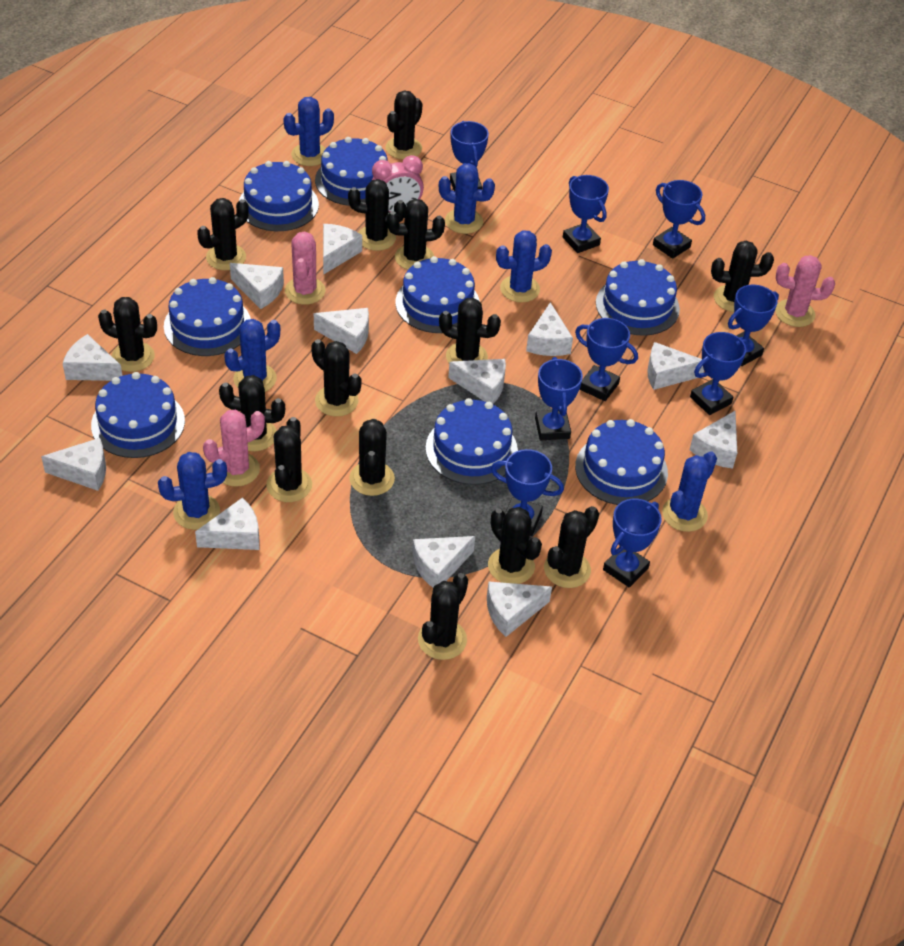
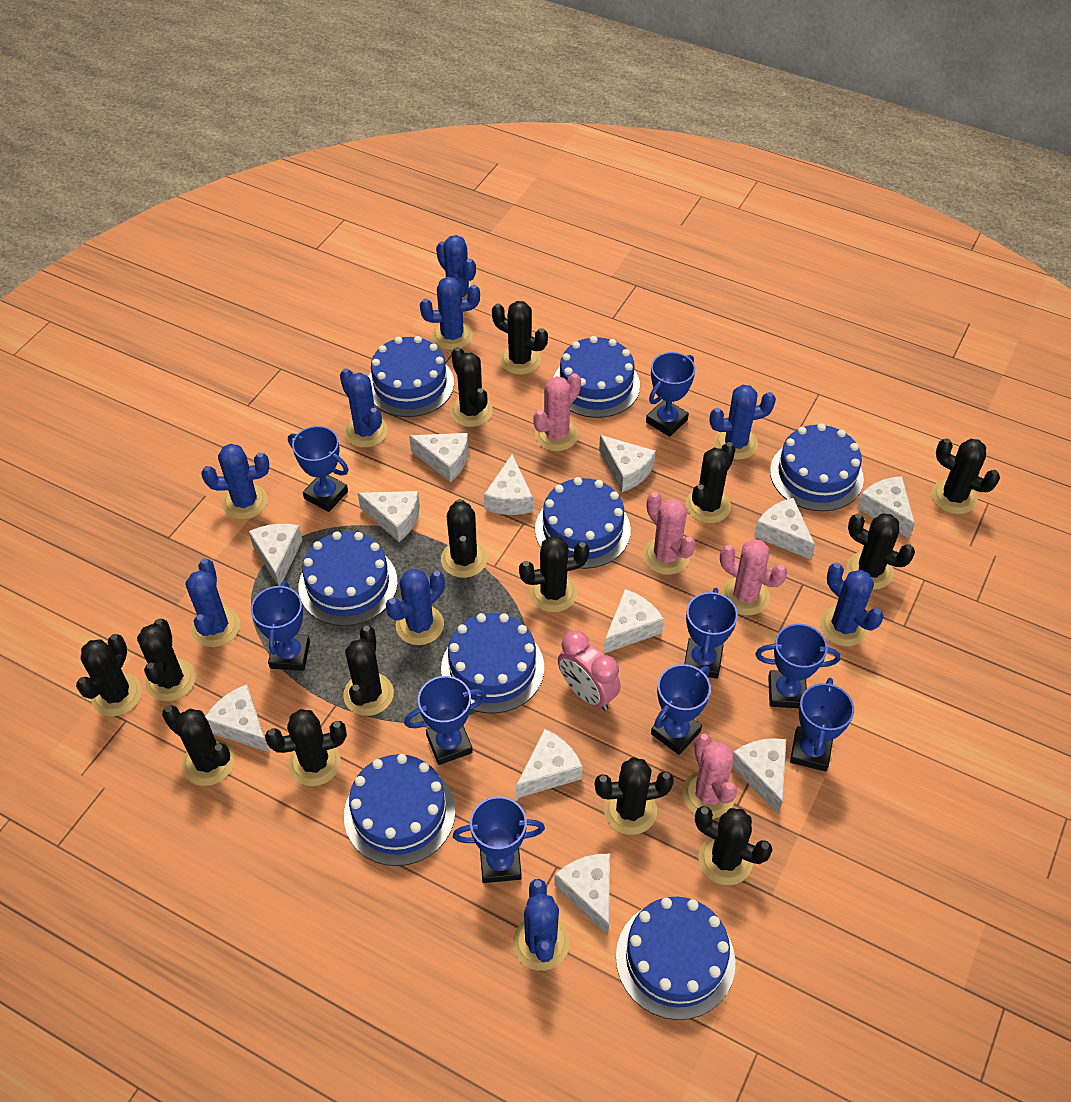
blue cactus: 6 -> 9
pink cactus: 3 -> 4

